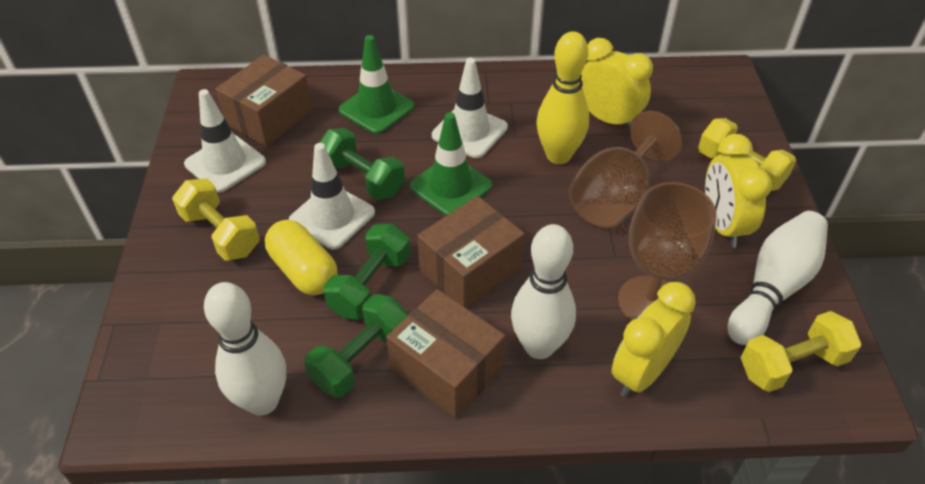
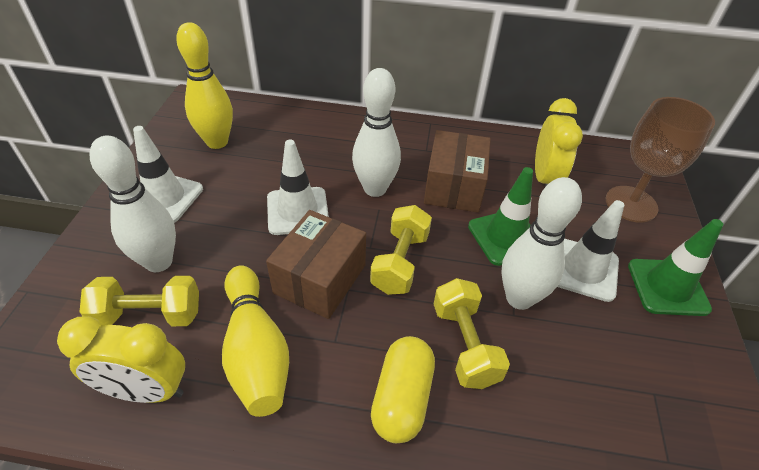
brown box: 3 -> 2
brown goblet: 2 -> 1
green dumbbell: 3 -> 0
yellow bowling pin: 1 -> 2
yellow clock: 3 -> 2

